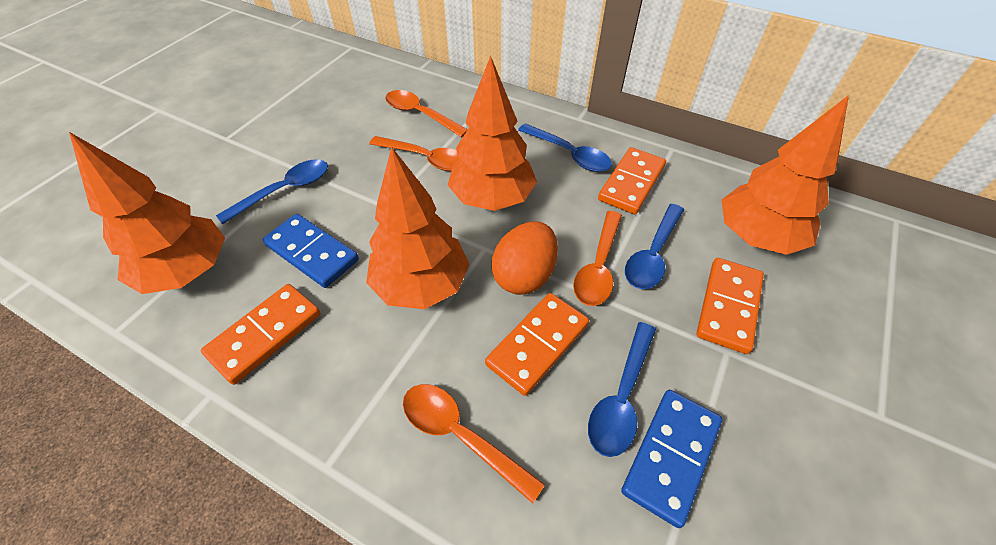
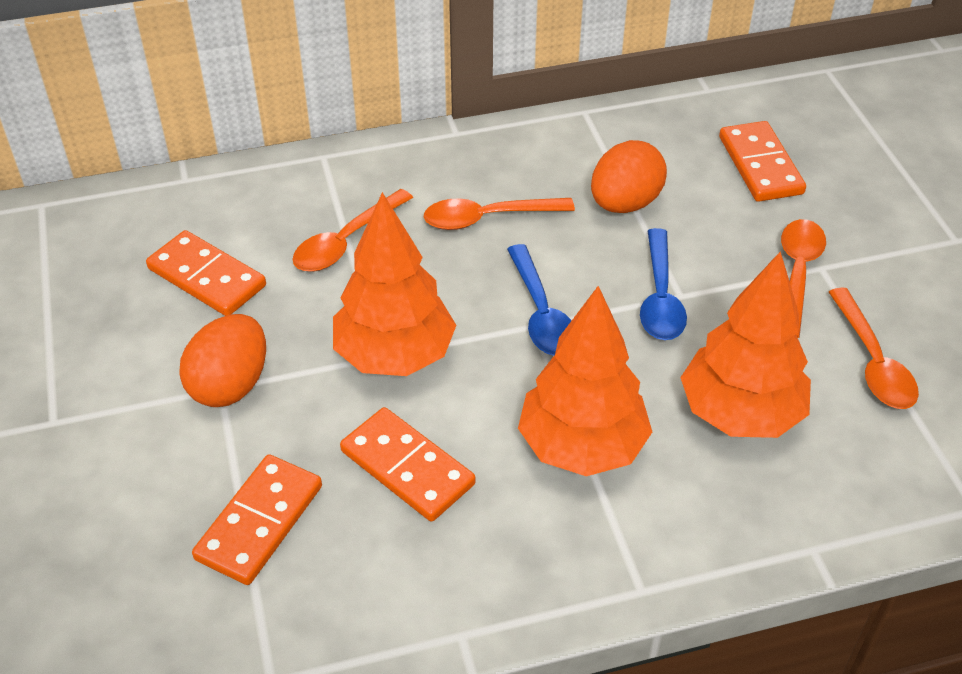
blue domino: 2 -> 0
blue spoon: 4 -> 2
orange egg: 1 -> 2
orange tree: 4 -> 3

